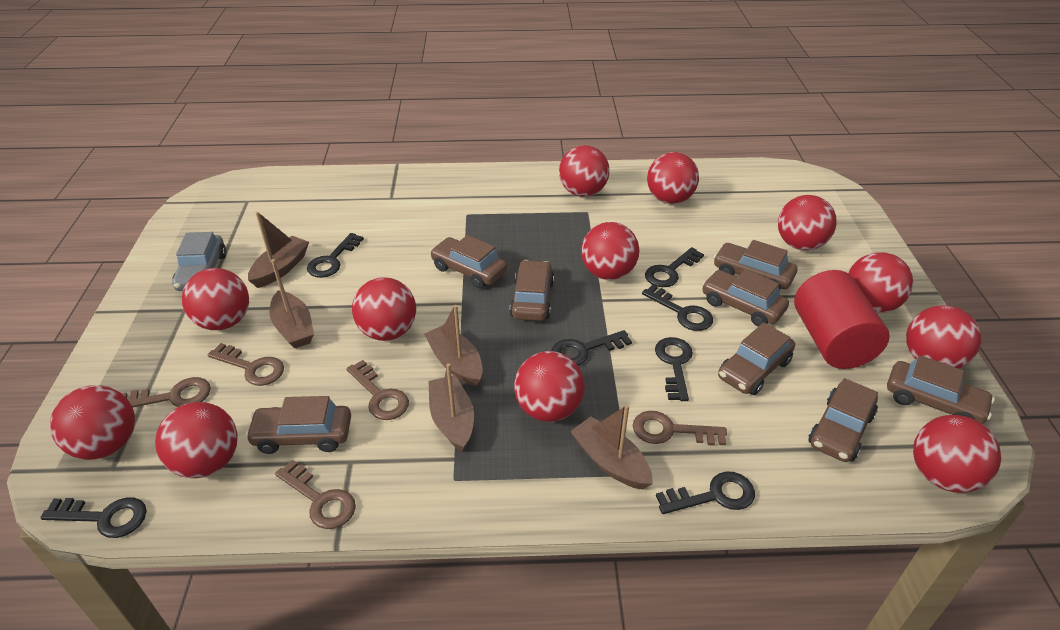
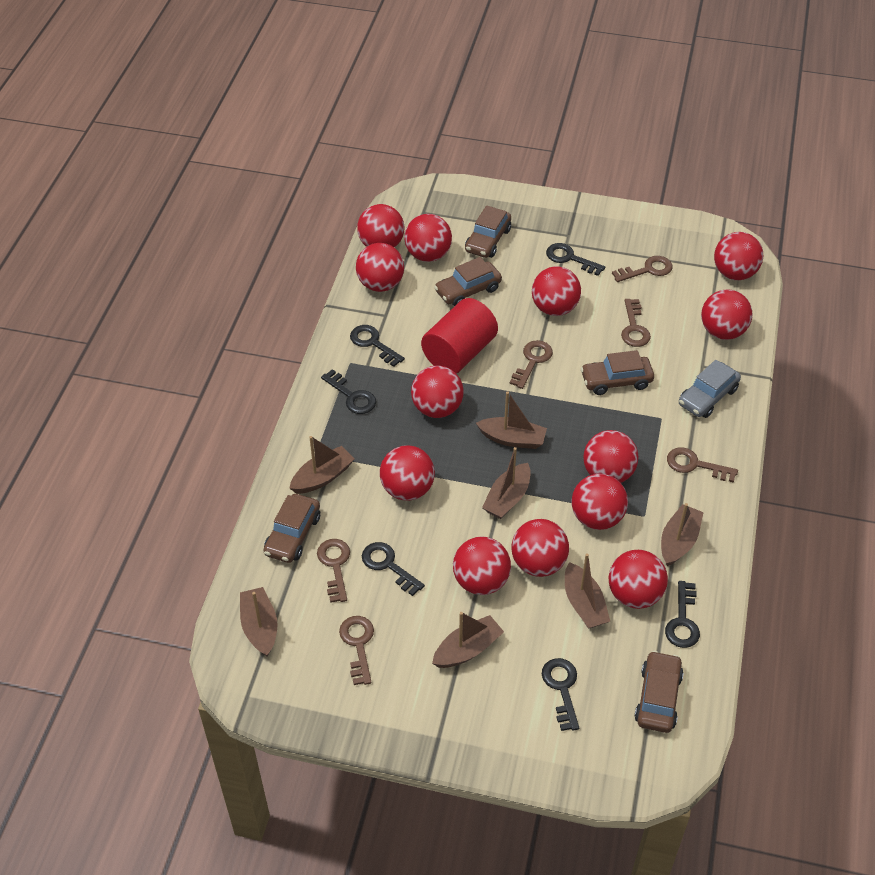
black key: 7 -> 6
brown boat: 5 -> 7
brown car: 8 -> 5
brown key: 5 -> 6
red ball: 12 -> 13

